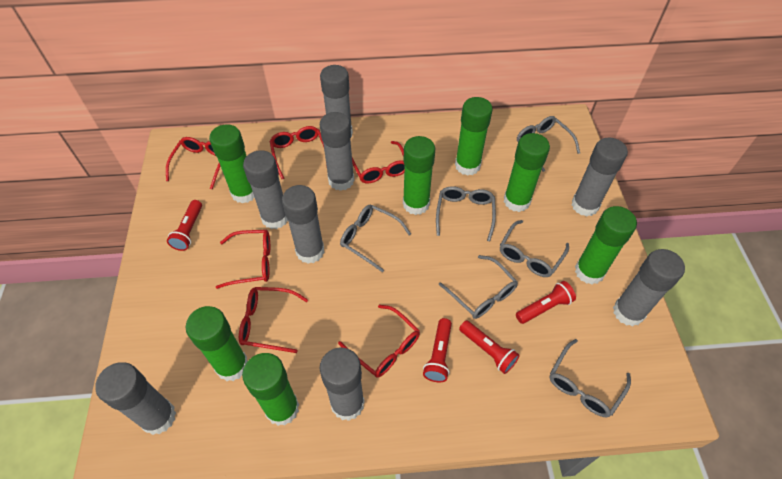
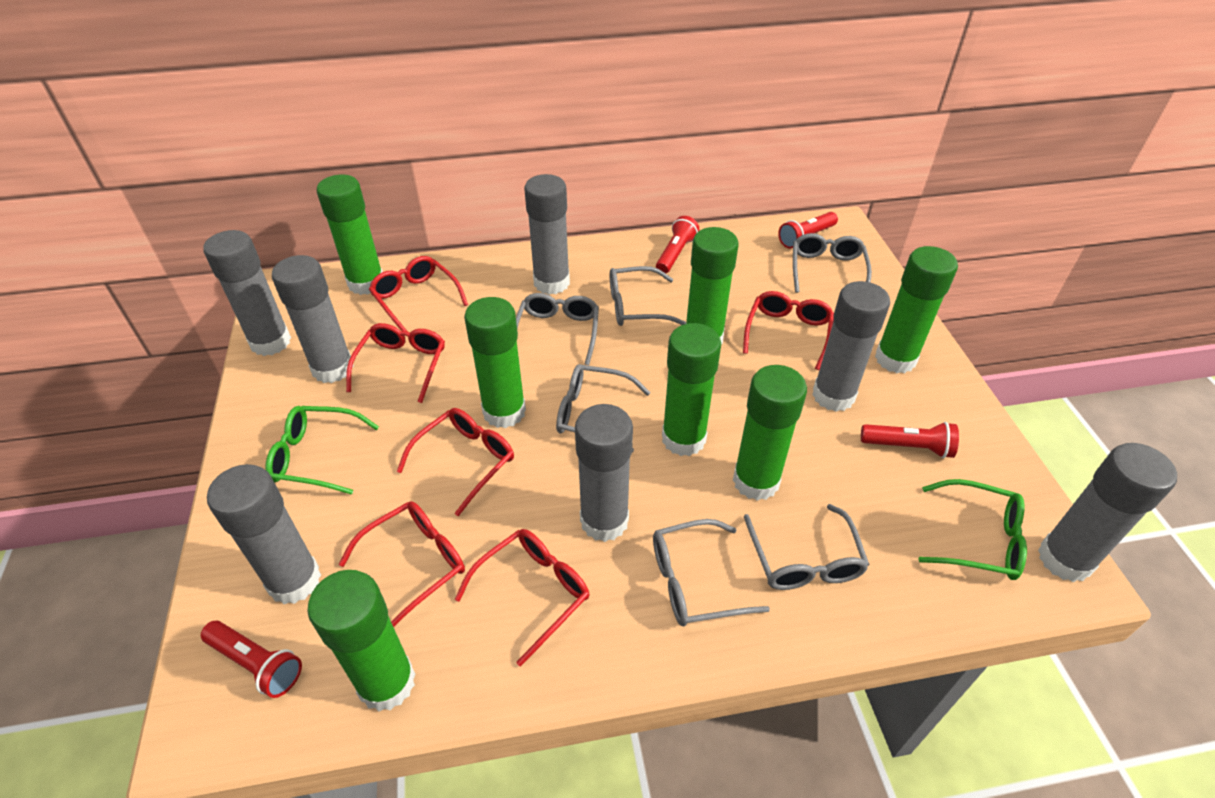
green glasses: 0 -> 2
grey glue stick: 8 -> 7

